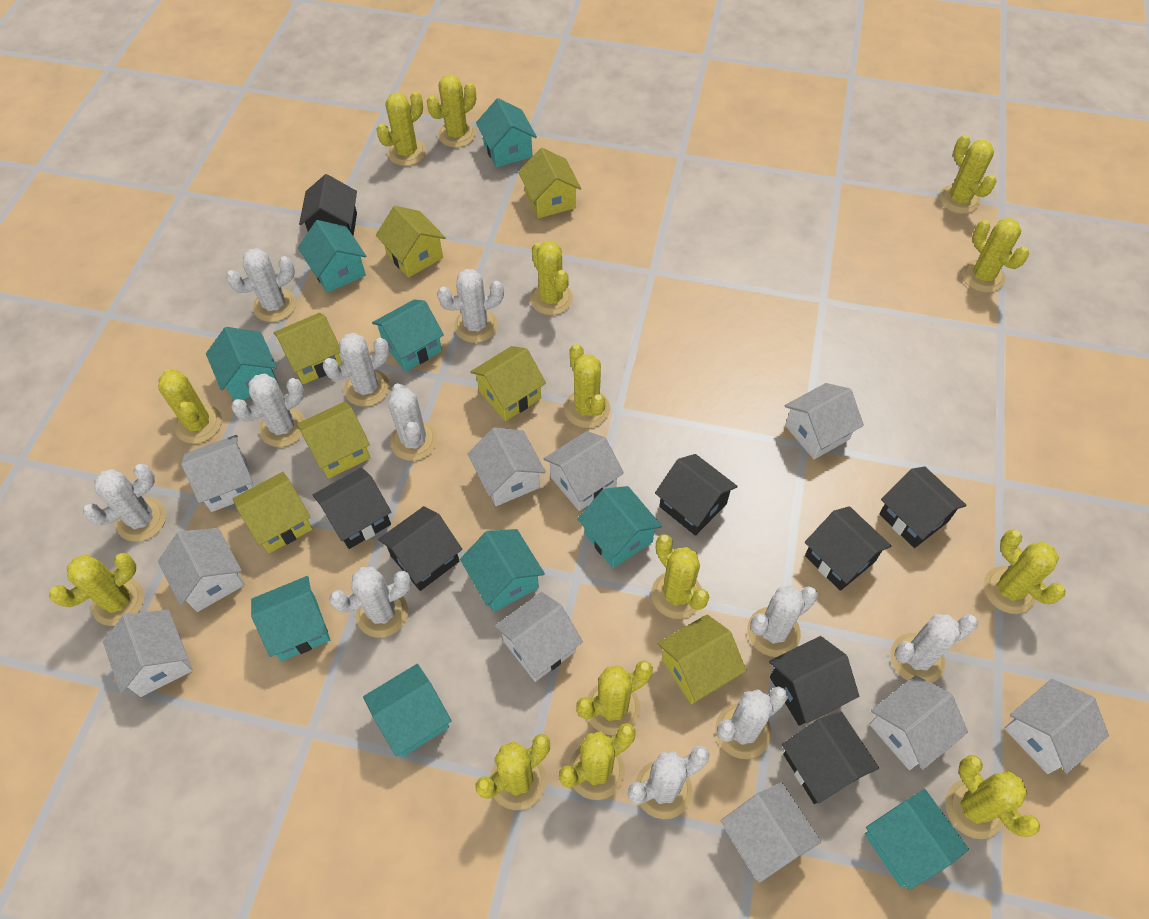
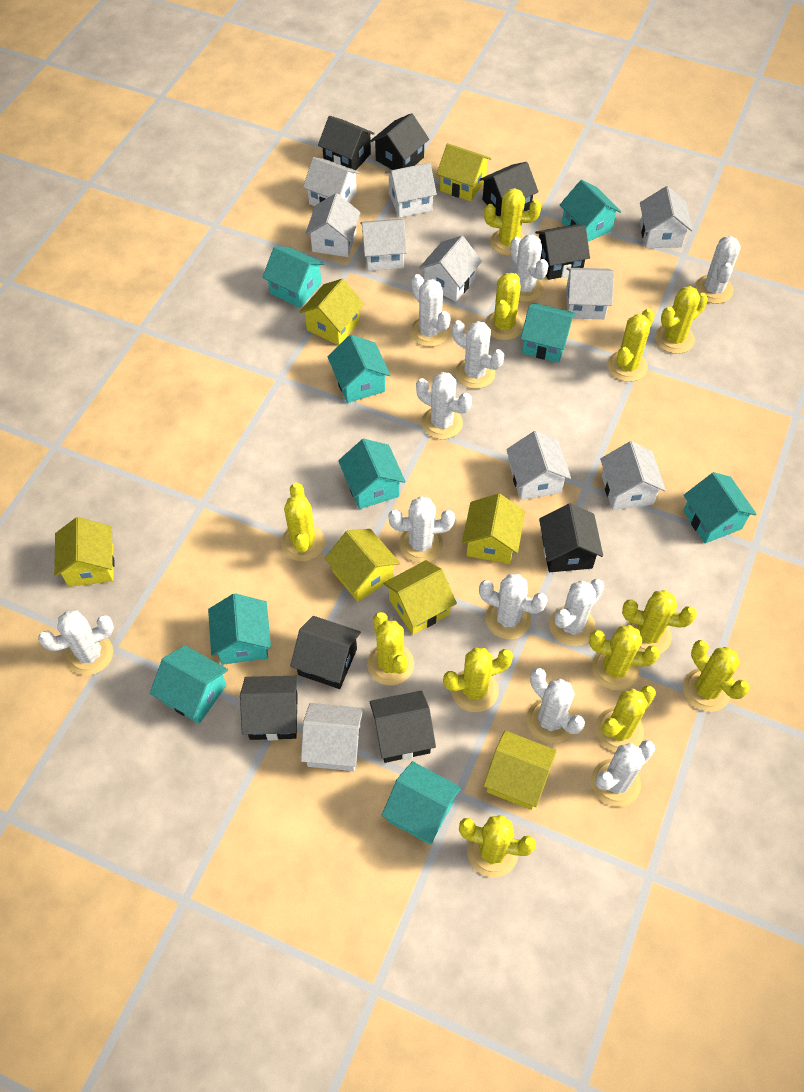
yellow cactus: 14 -> 12

